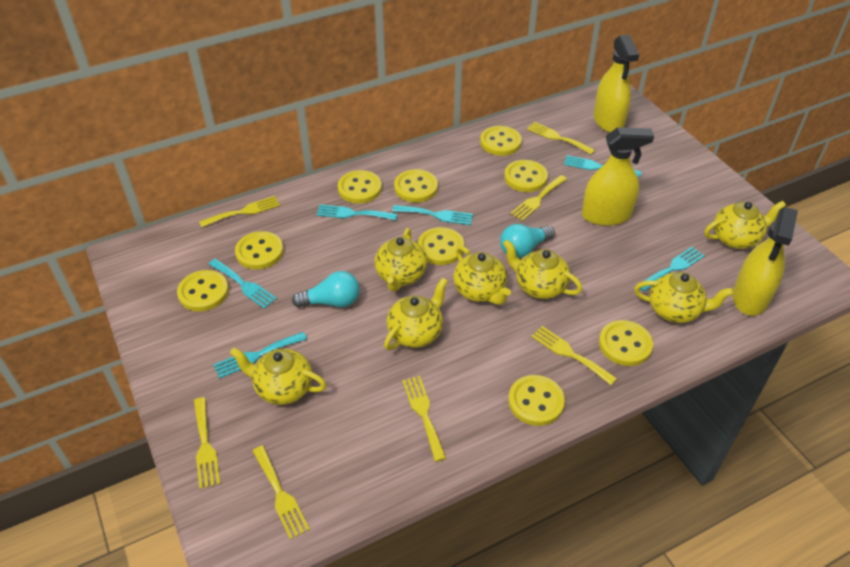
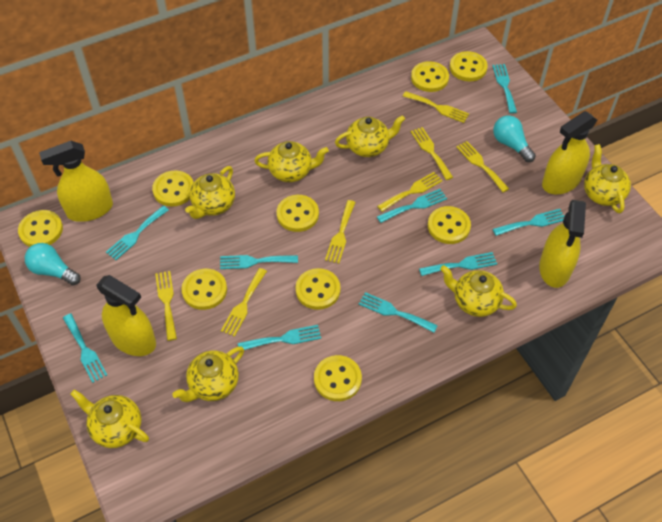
turquoise fork: 6 -> 9
yellow spray bottle: 3 -> 4

